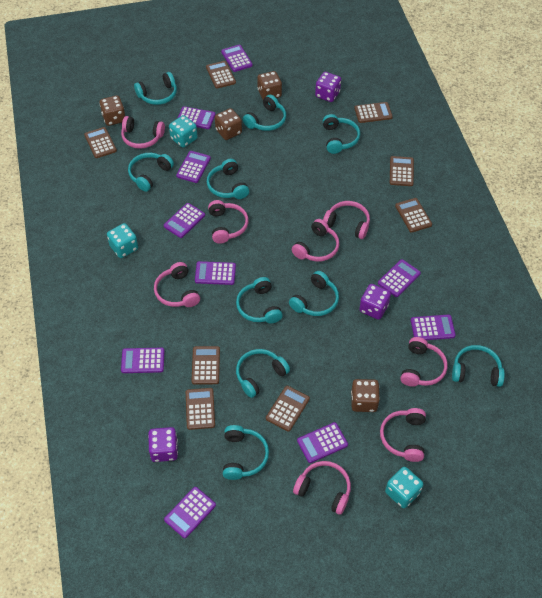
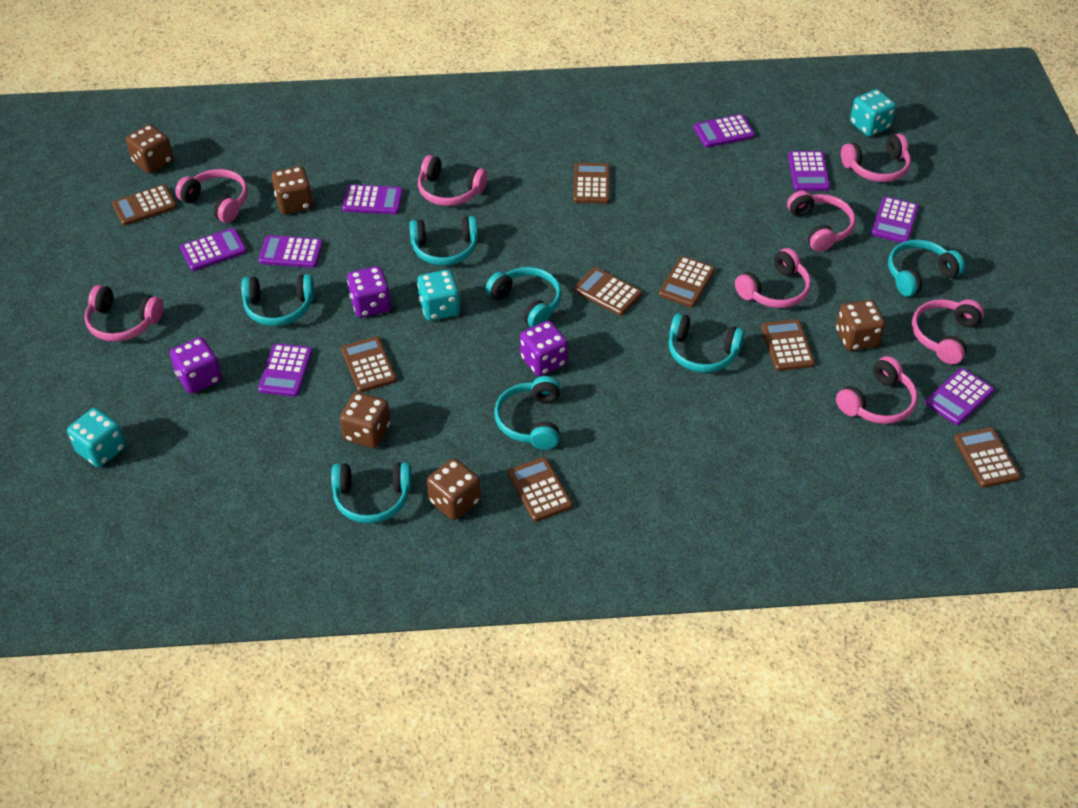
brown dice: 4 -> 5
purple calculator: 10 -> 8
turquoise headphones: 10 -> 7

